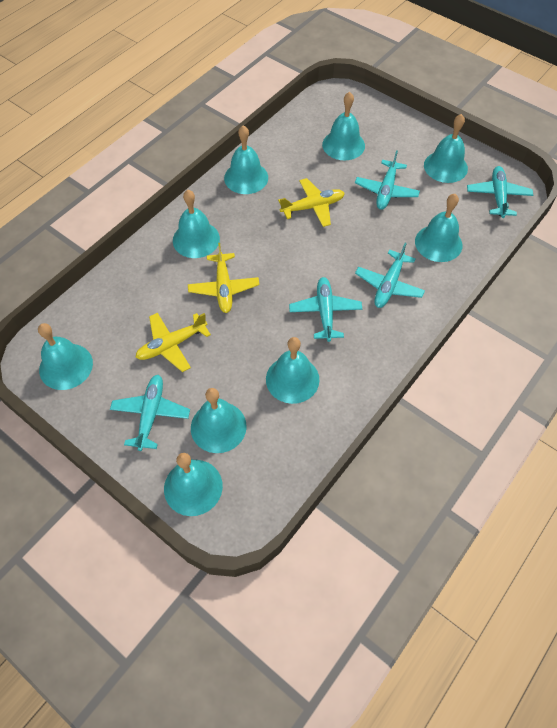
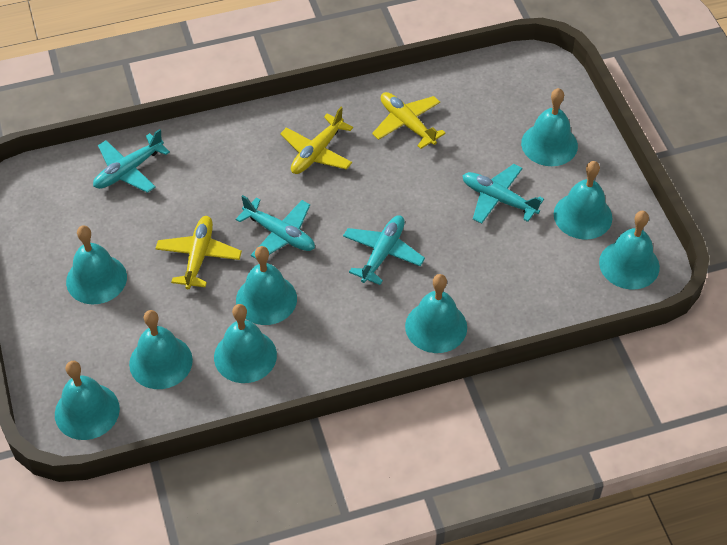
turquoise plane: 5 -> 4

